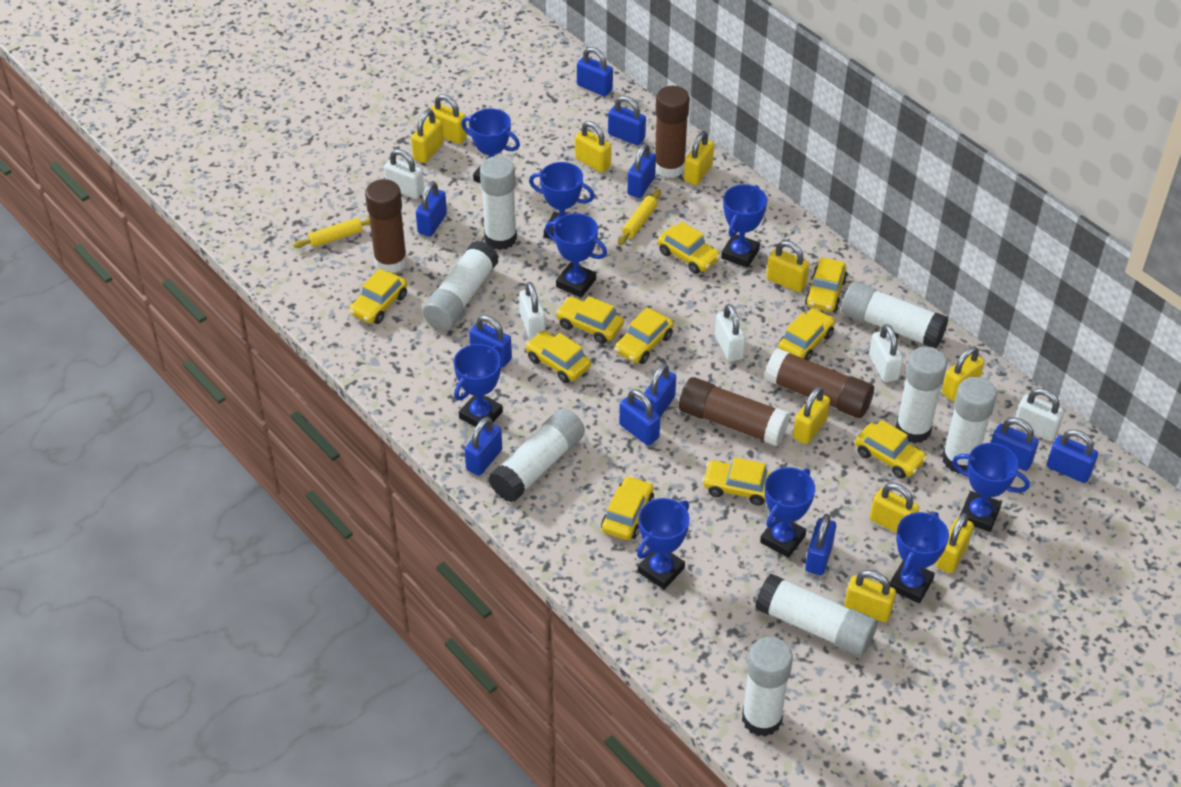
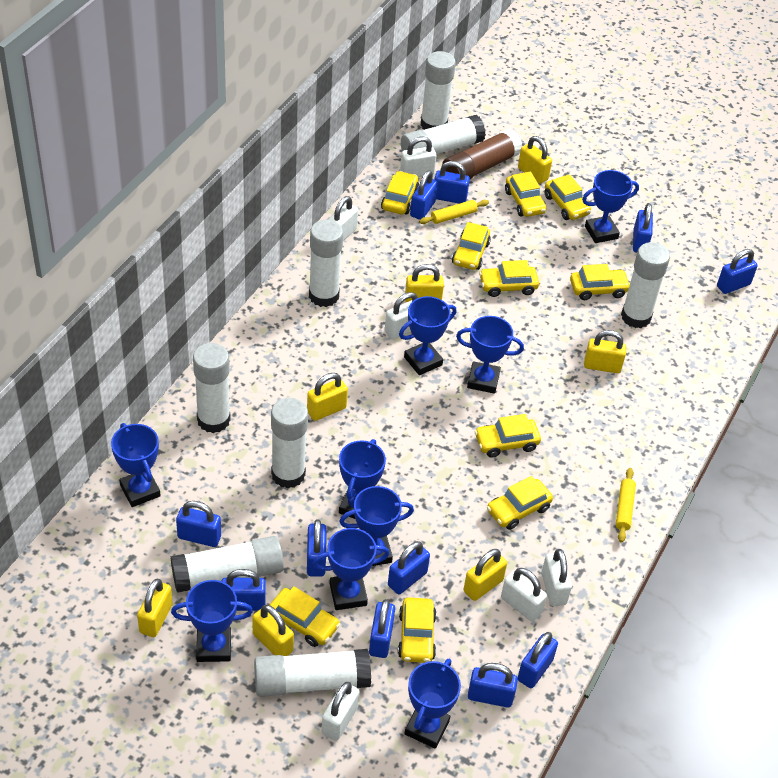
brown glue stick: 4 -> 1
white padlock: 5 -> 6
yellow padlock: 10 -> 7

